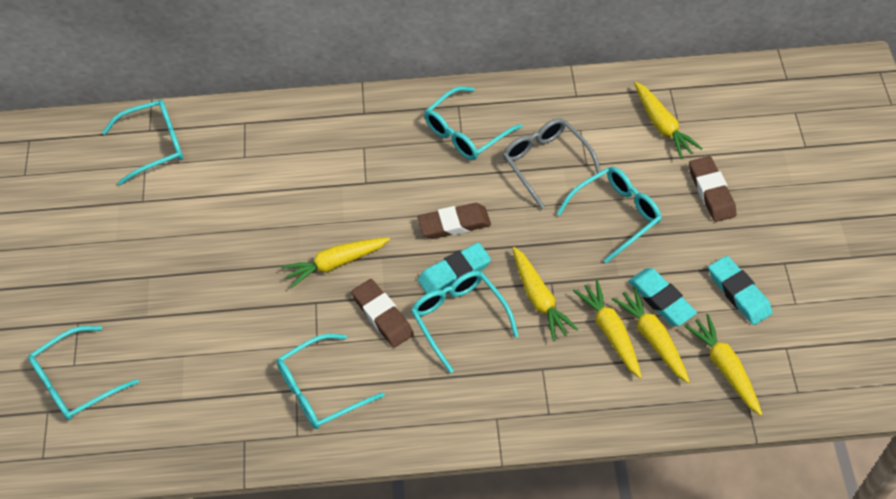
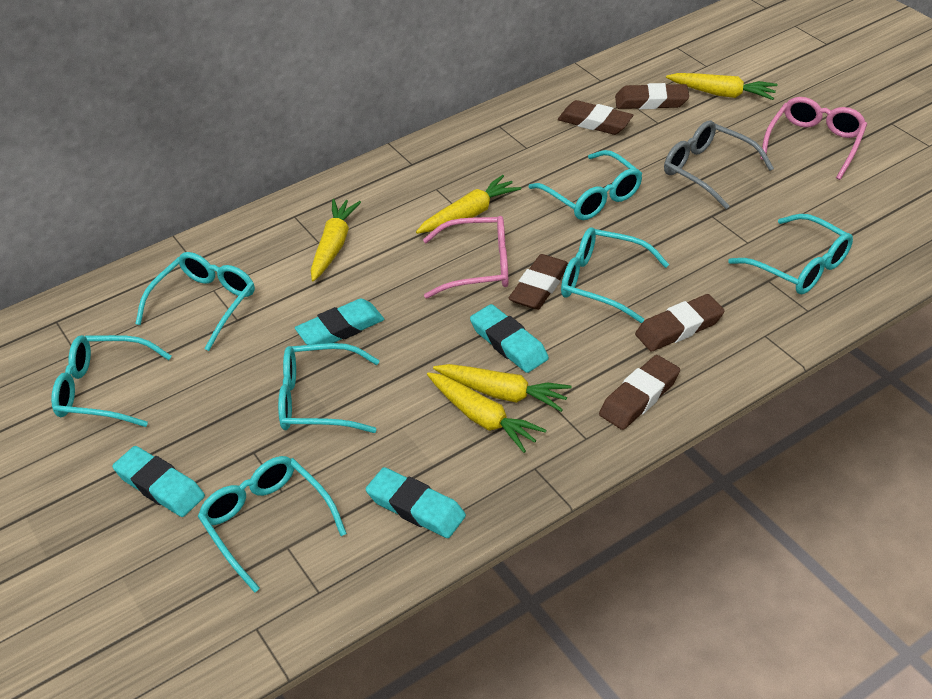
brown eraser: 3 -> 5
pink glasses: 0 -> 2
turquoise eraser: 3 -> 4
turquoise glasses: 6 -> 7
yellow carrot: 6 -> 5

